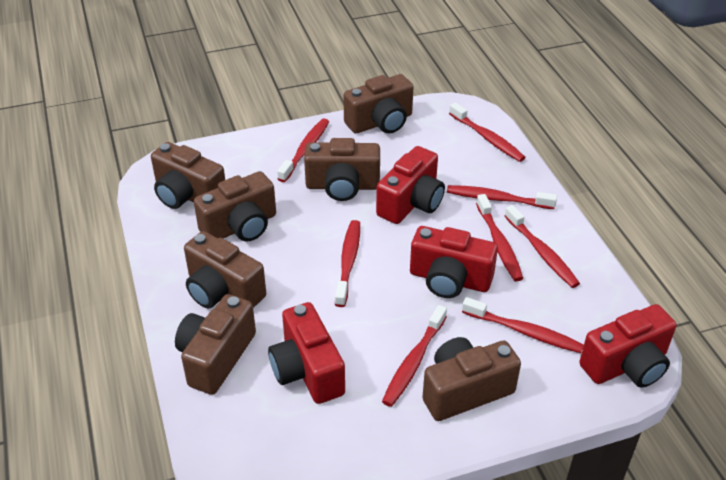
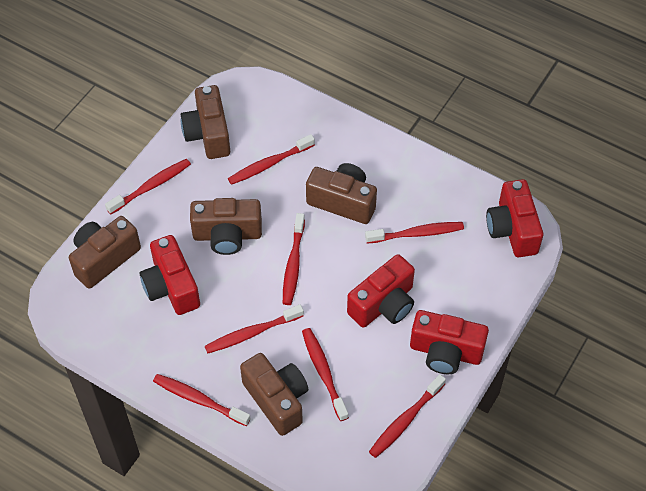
brown camera: 7 -> 5

